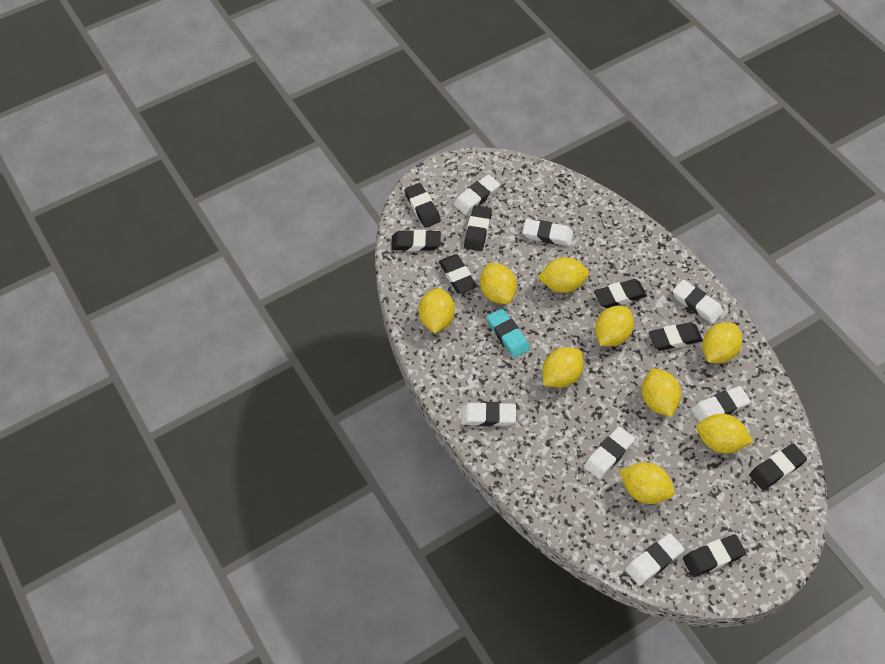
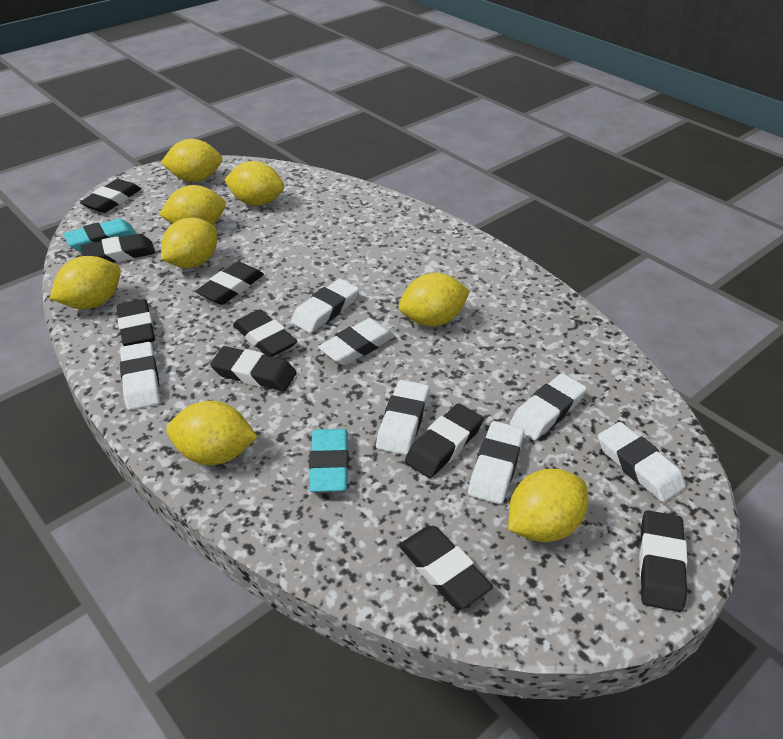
black eraser: 8 -> 9
turquoise eraser: 1 -> 2
yellow lemon: 9 -> 8

